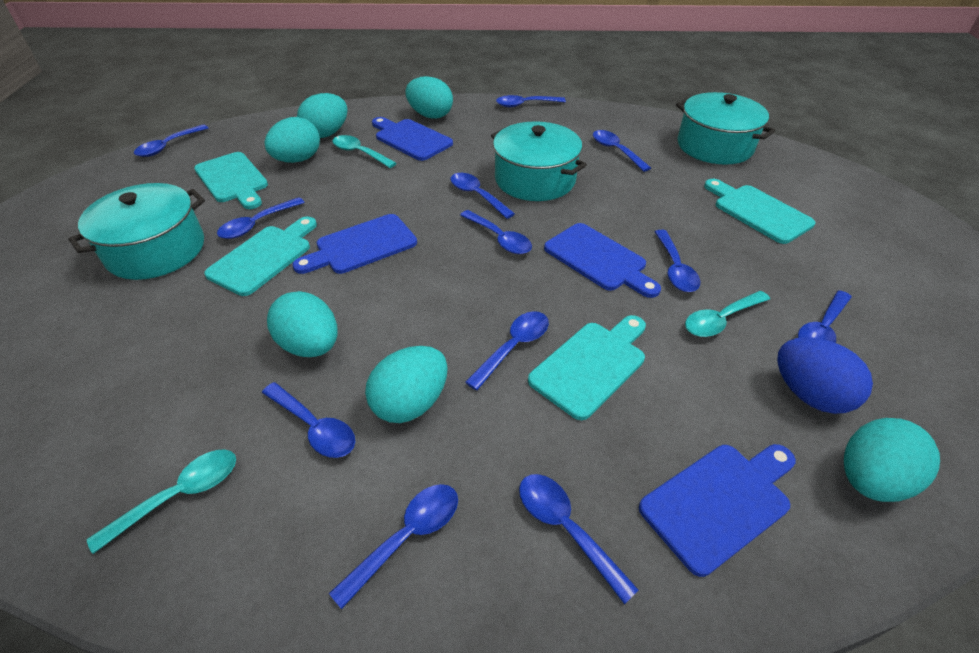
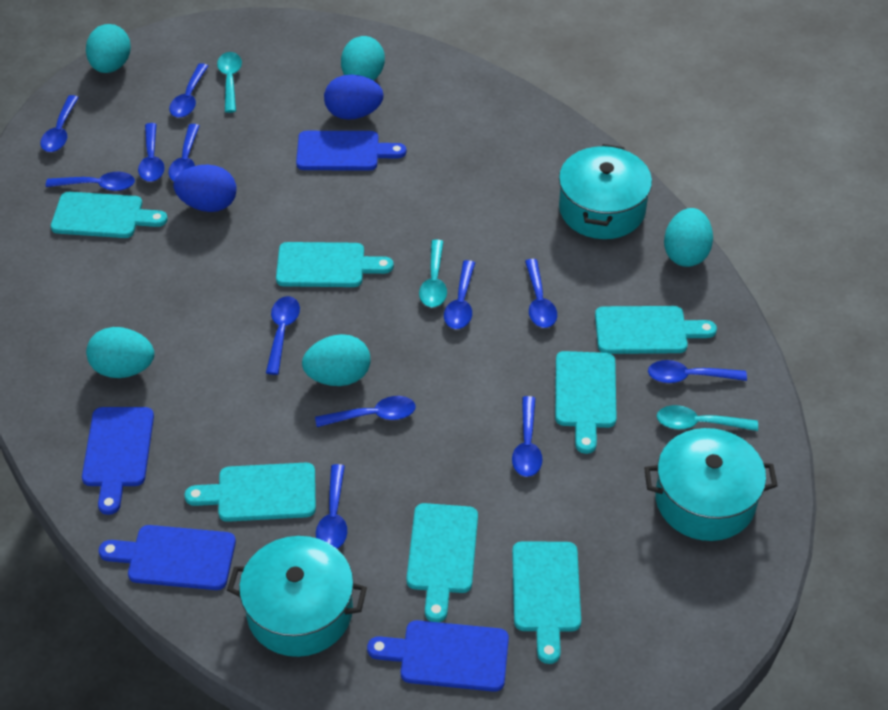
blue egg: 1 -> 2
turquoise cutting board: 4 -> 7
turquoise egg: 6 -> 5

